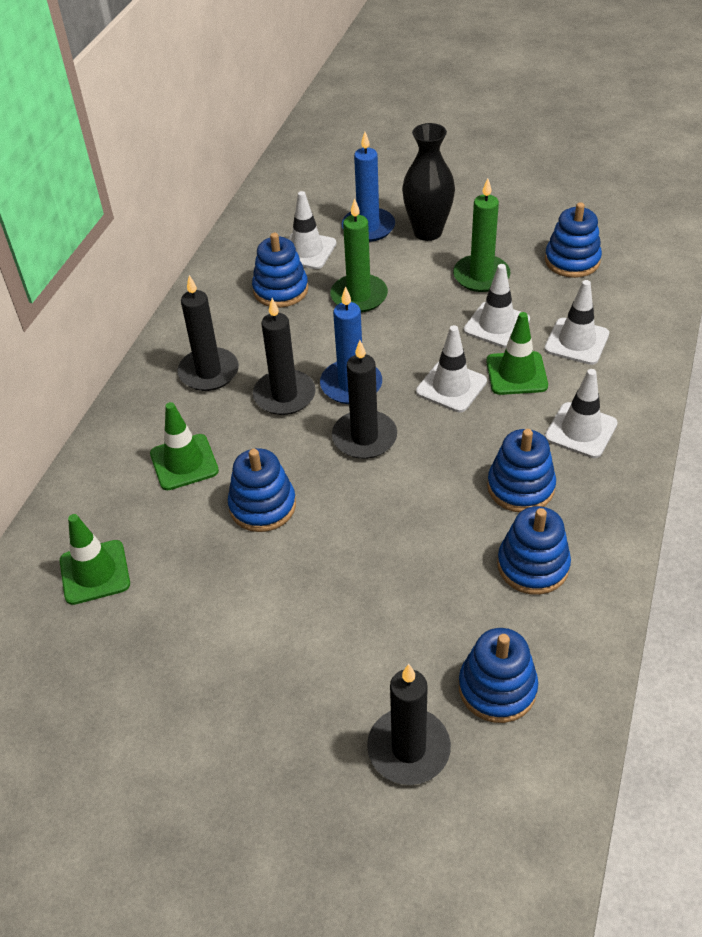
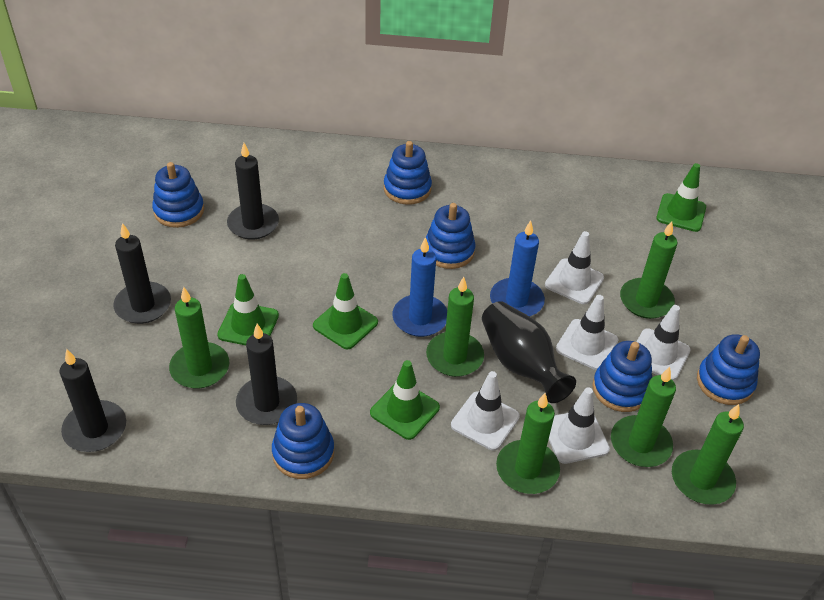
green candle: 2 -> 6
green traffic cone: 3 -> 4

